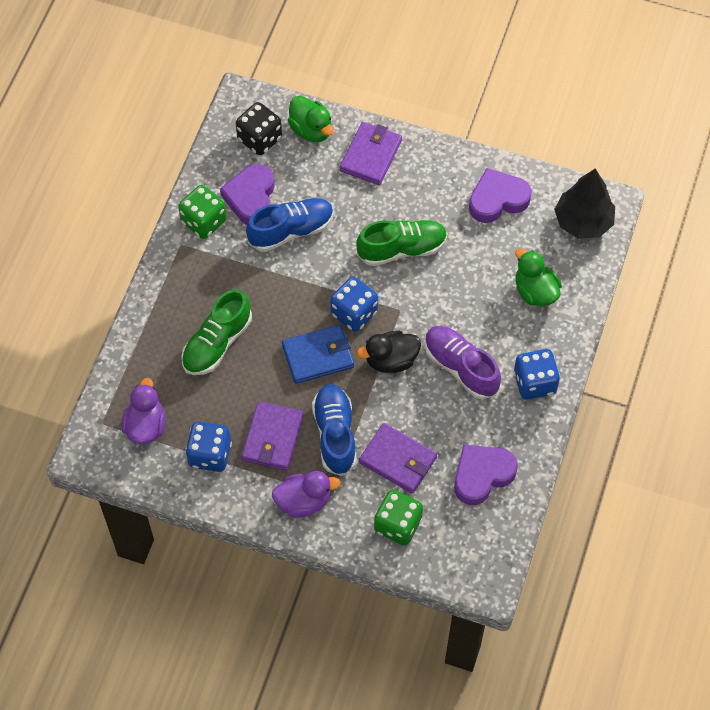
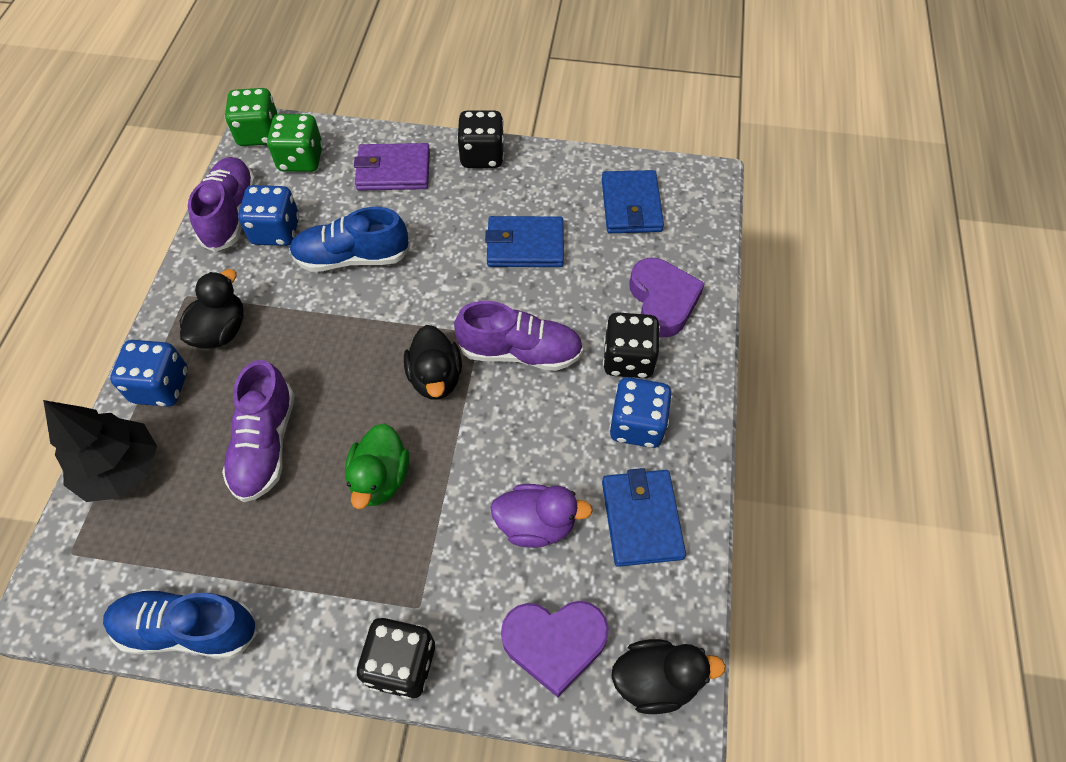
black dice: 1 -> 3
black duck: 1 -> 3
blue wallet: 1 -> 3
green duck: 2 -> 1
green shoe: 2 -> 0
purple duck: 2 -> 1
purple heart: 3 -> 2
purple shoe: 1 -> 3
purple wallet: 3 -> 1

